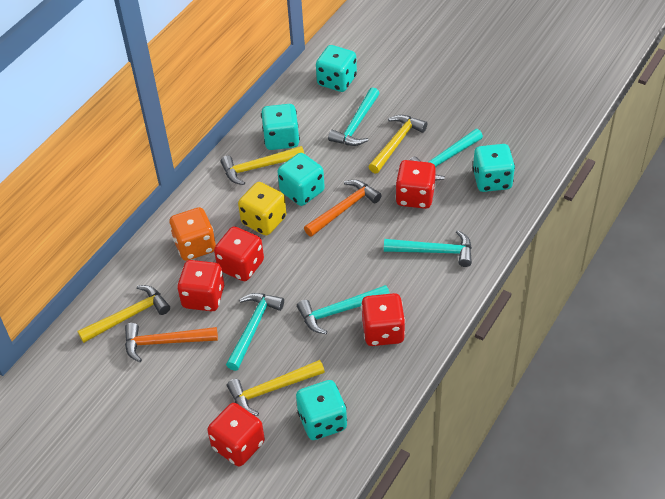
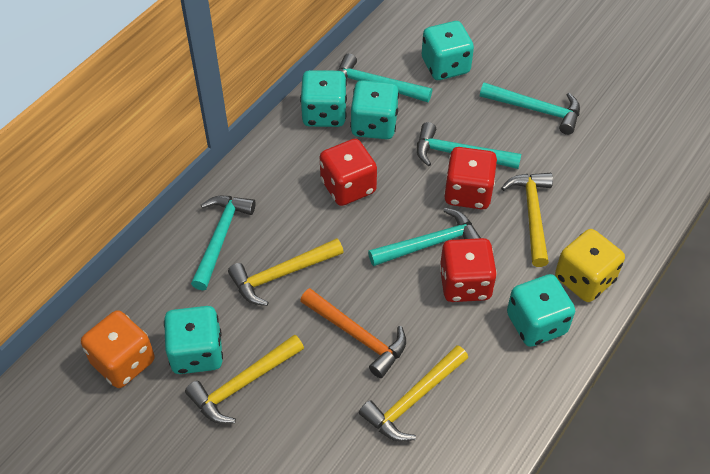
orange hammer: 2 -> 1
red dice: 5 -> 3

